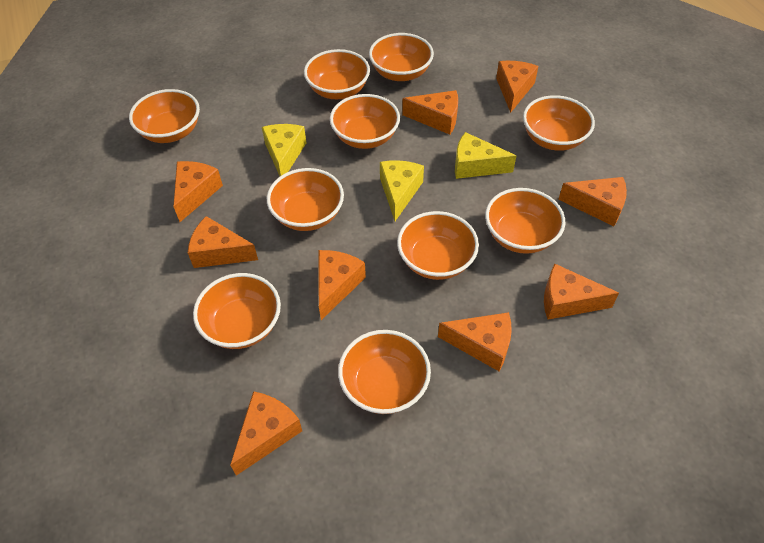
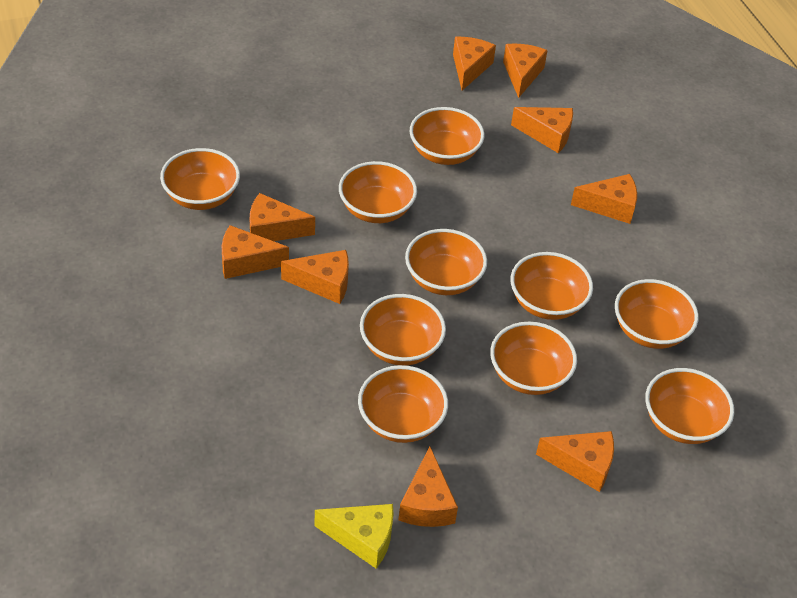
yellow cheese: 3 -> 1

